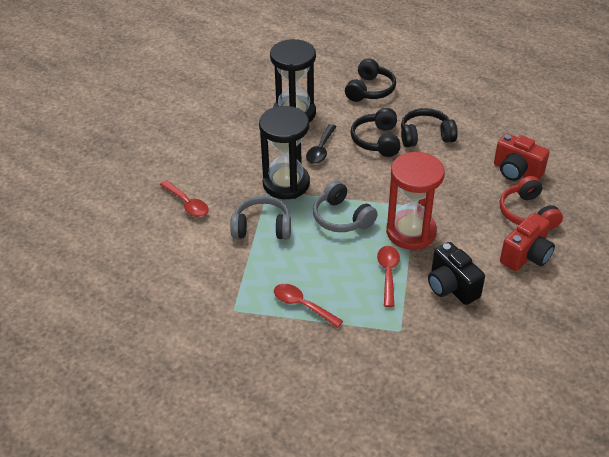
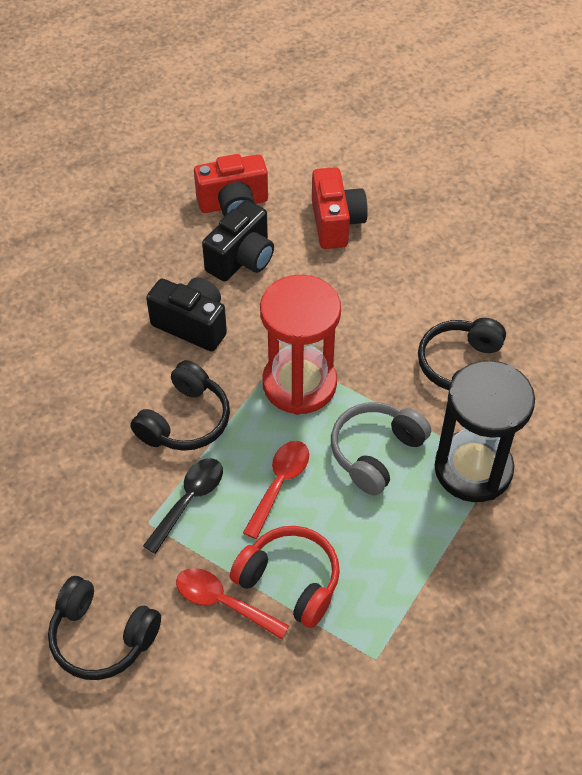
black camera: 1 -> 2
black hourglass: 2 -> 1
grey headphones: 2 -> 1
red spoon: 3 -> 2

